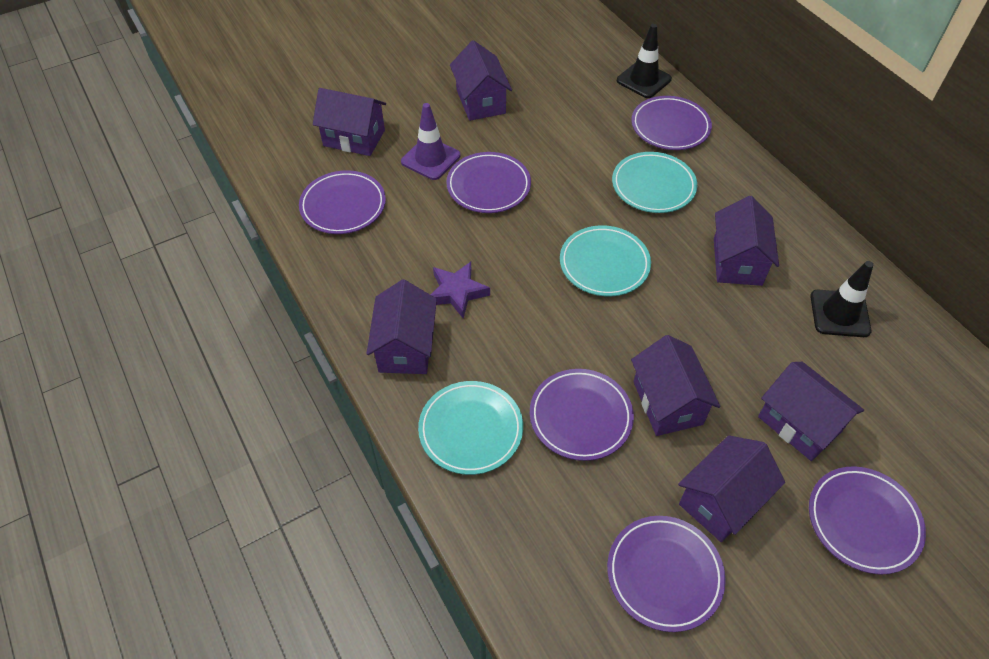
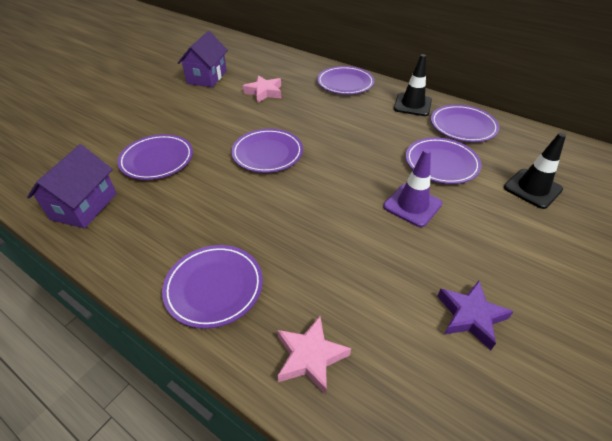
pink star: 0 -> 2
purple house: 7 -> 2
turquoise plate: 3 -> 0

